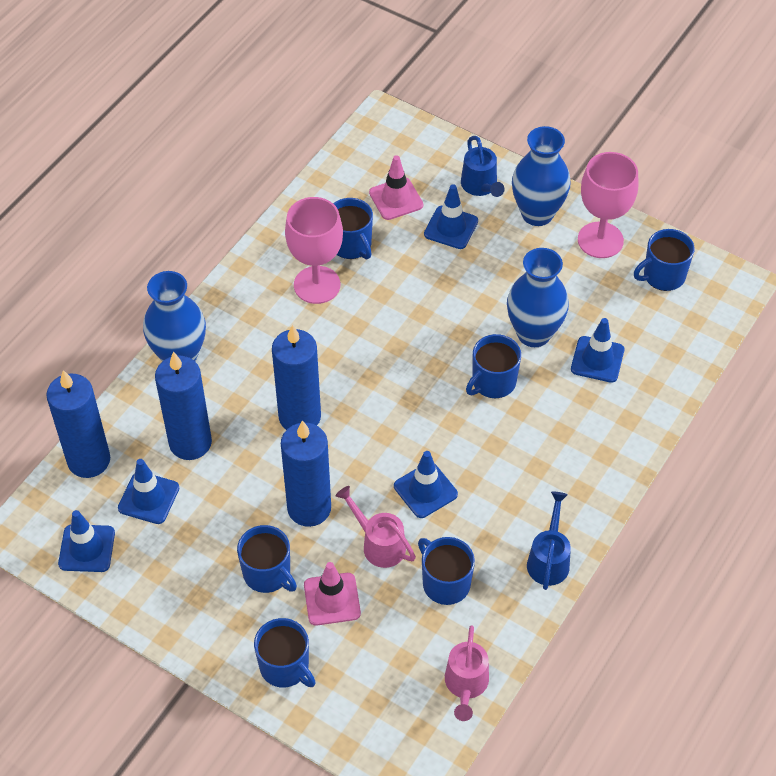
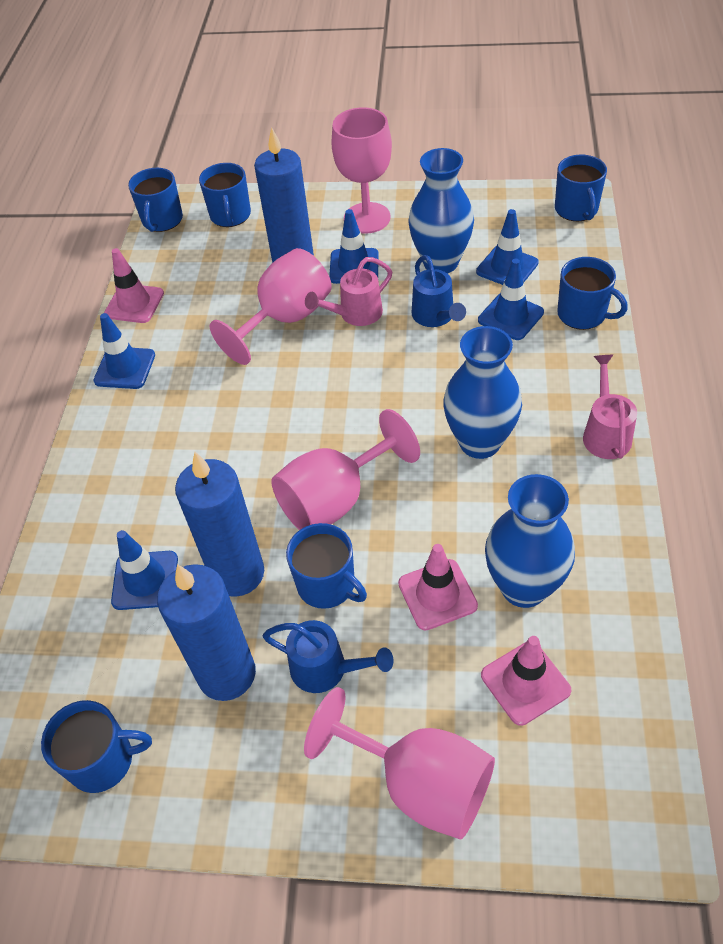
blue candle: 4 -> 3
pink goblet: 2 -> 4
pink traffic cone: 2 -> 3

